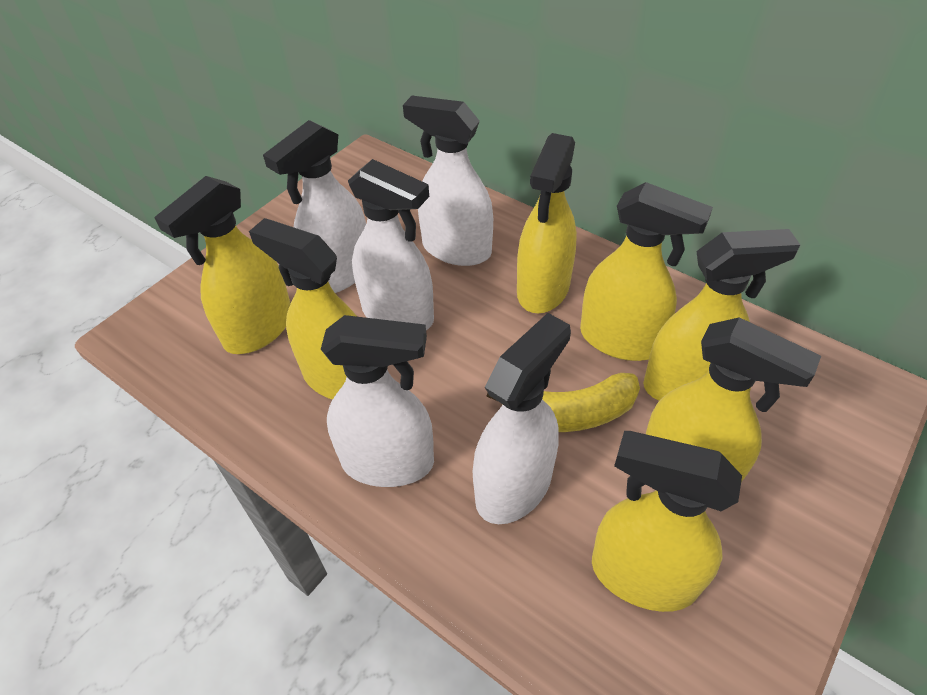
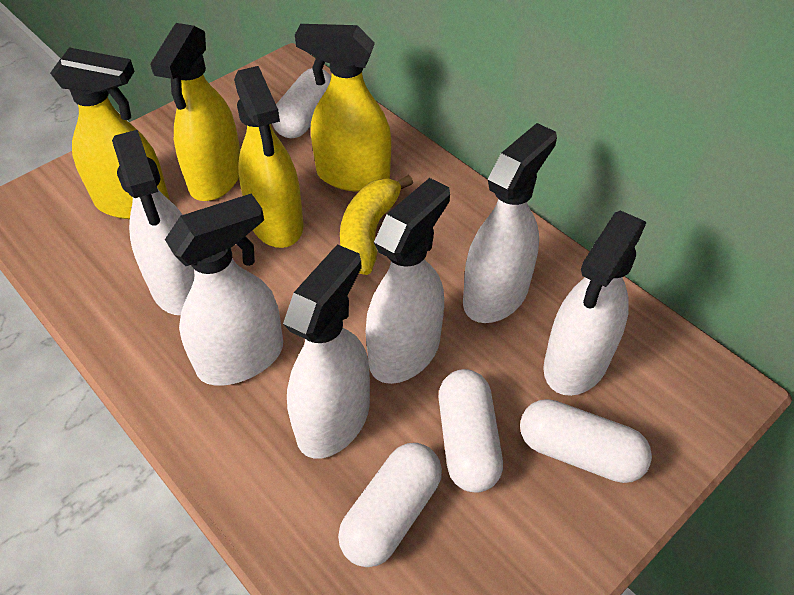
white capsule: 0 -> 4
white spray bottle: 5 -> 6
yellow spray bottle: 7 -> 4

